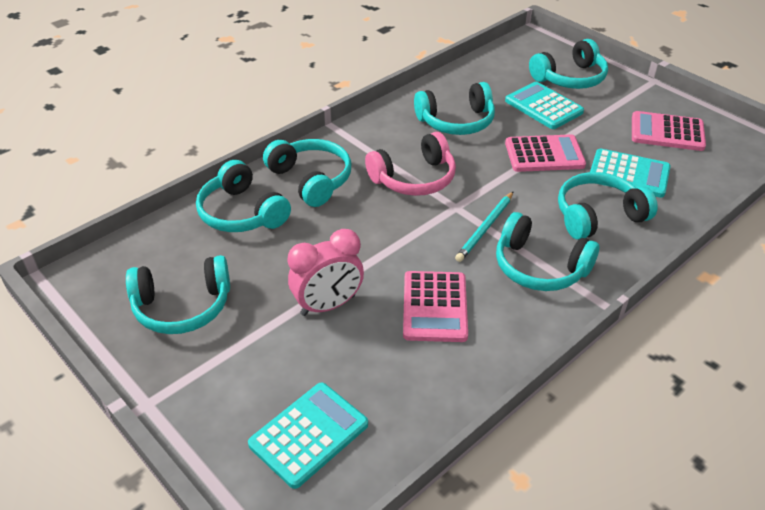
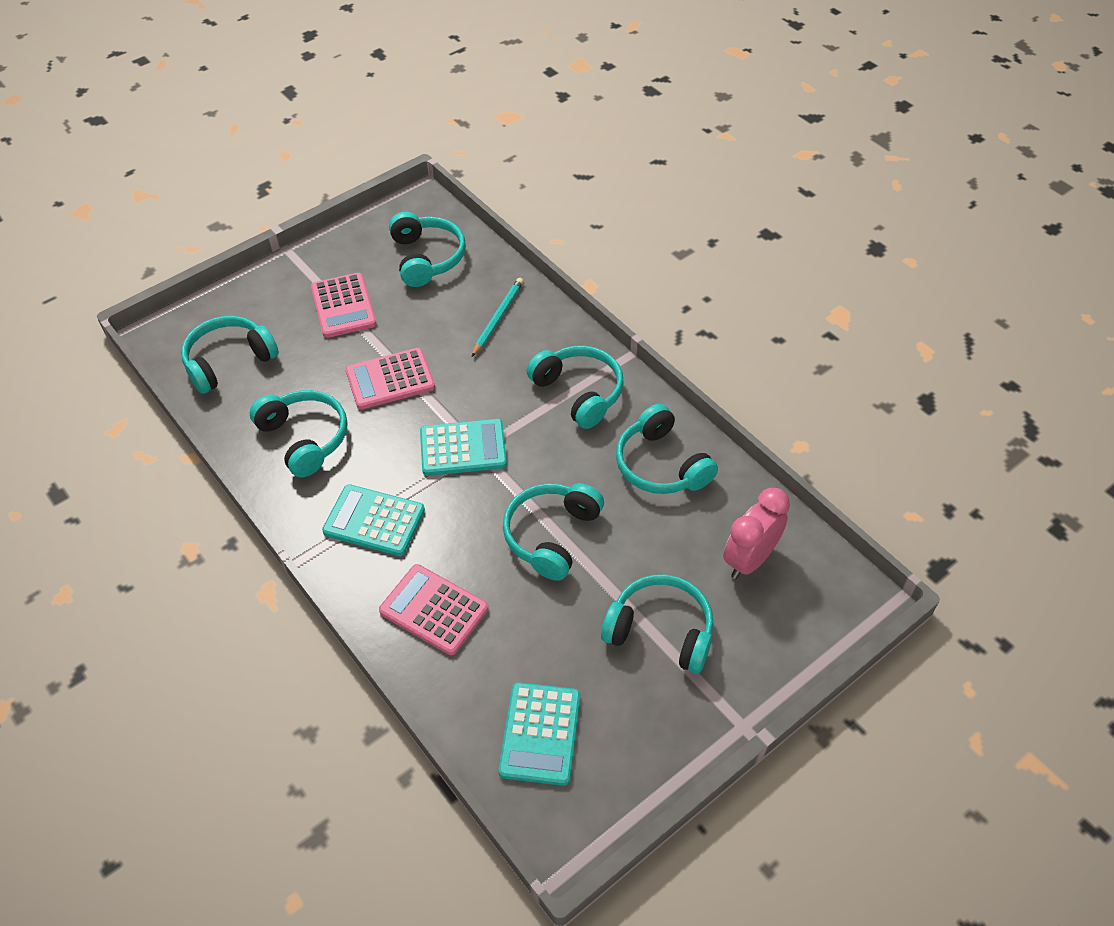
pink headphones: 1 -> 0

